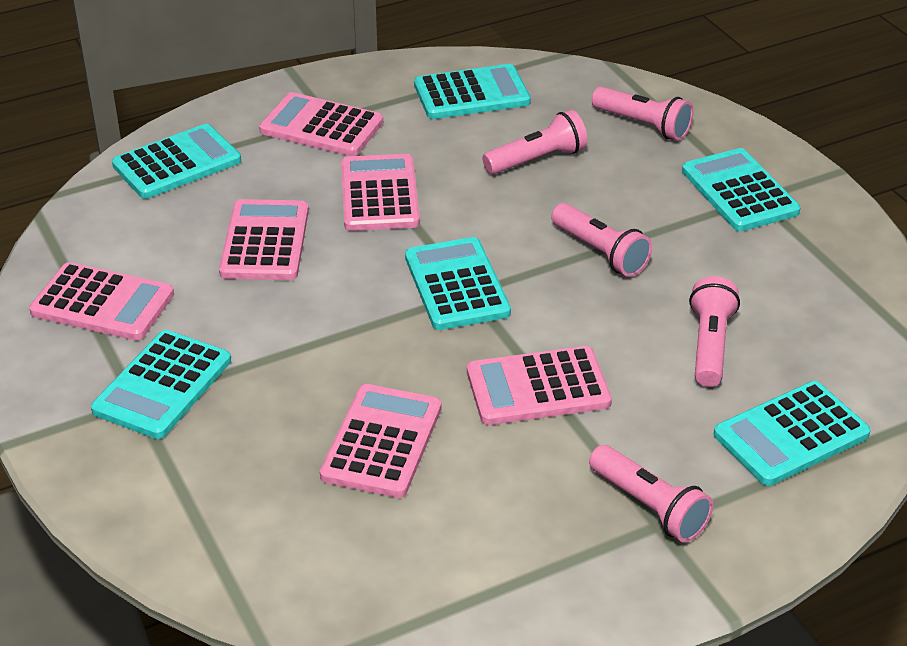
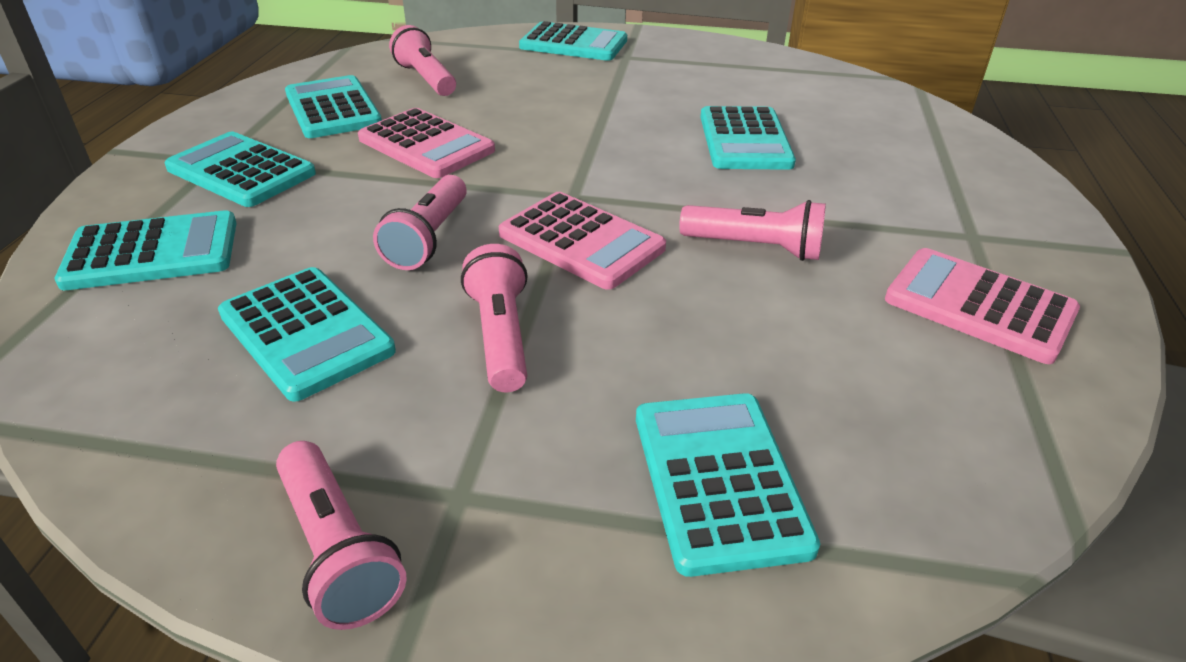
pink calculator: 6 -> 3
turquoise calculator: 6 -> 7

